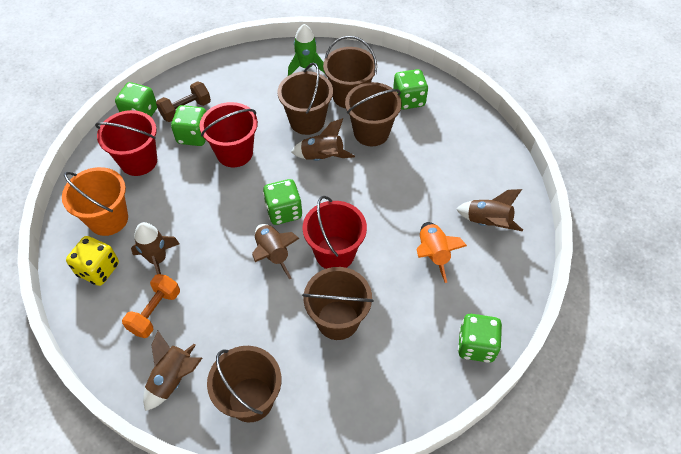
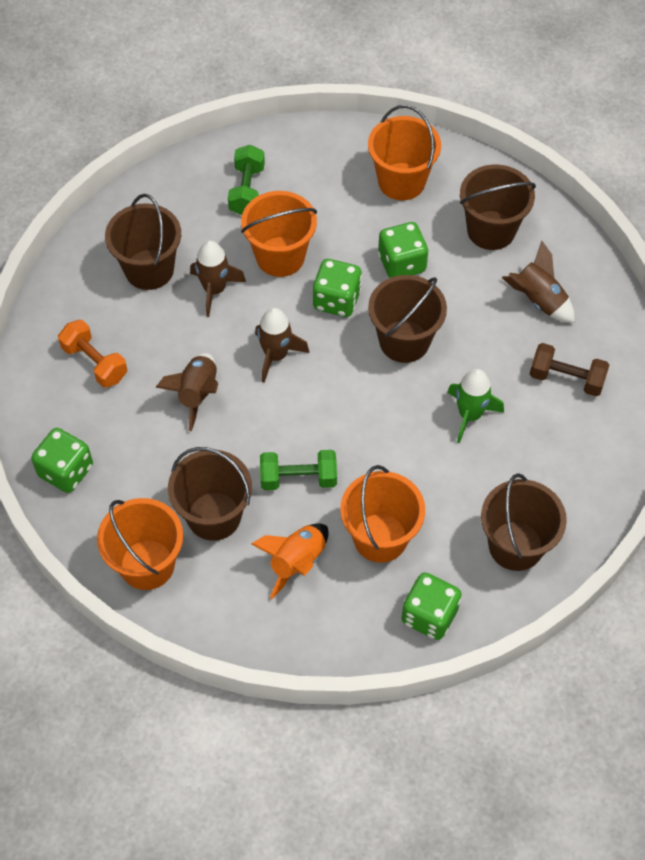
brown rocket: 5 -> 4
green dice: 5 -> 4
green dumbbell: 0 -> 2
orange bucket: 1 -> 4
red bucket: 3 -> 0
yellow dice: 1 -> 0

